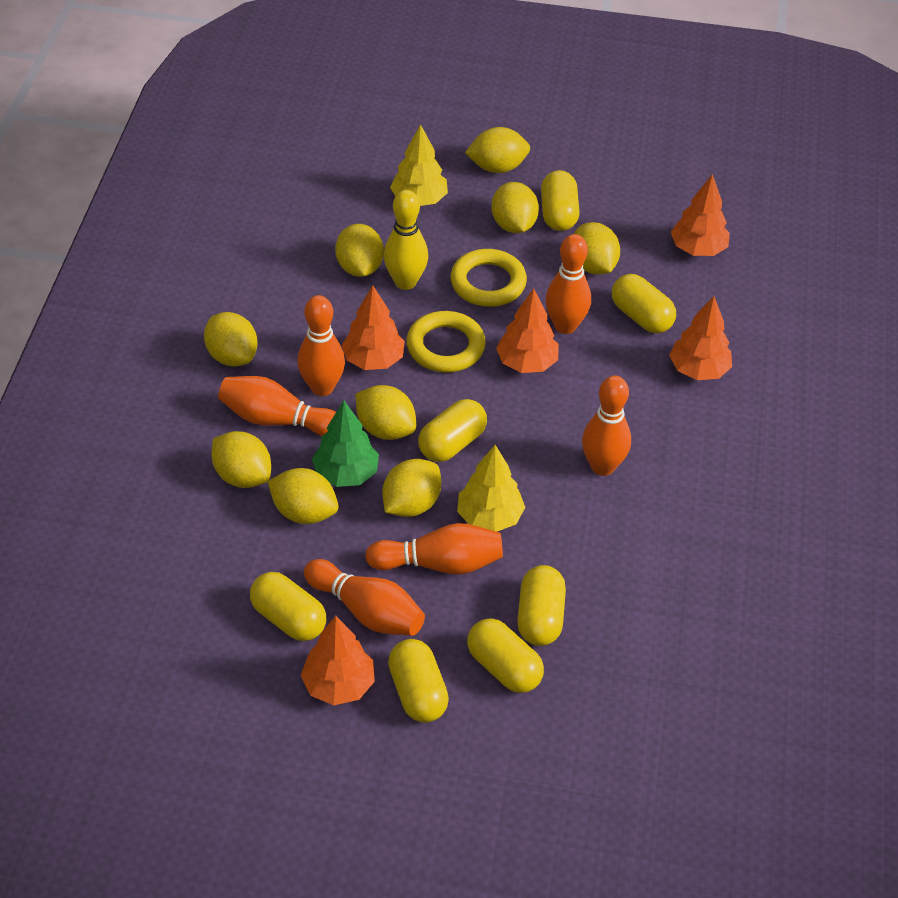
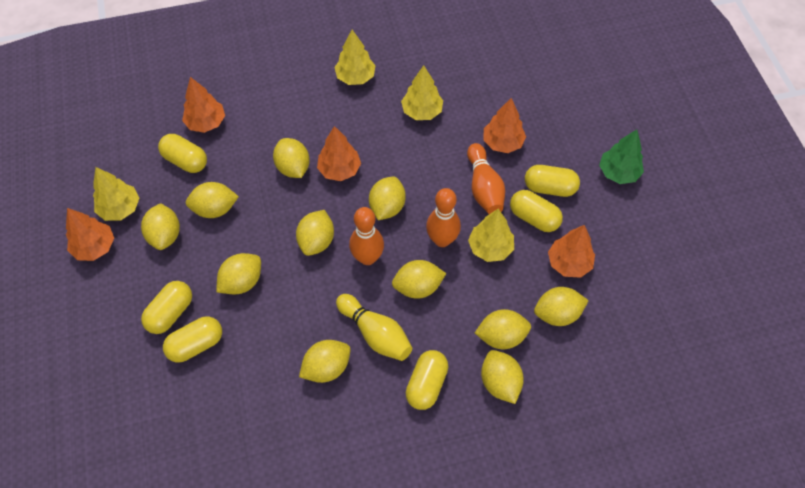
orange bowling pin: 6 -> 3
yellow capsule: 7 -> 6
yellow lemon: 9 -> 11
yellow ring: 2 -> 0
yellow tree: 2 -> 4

